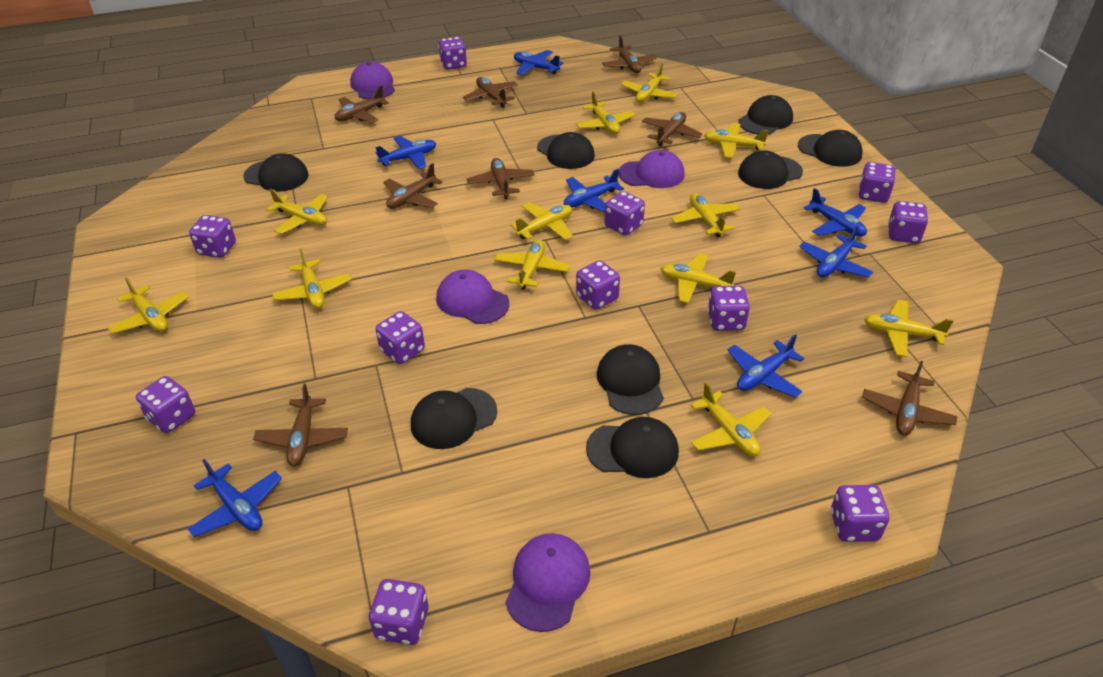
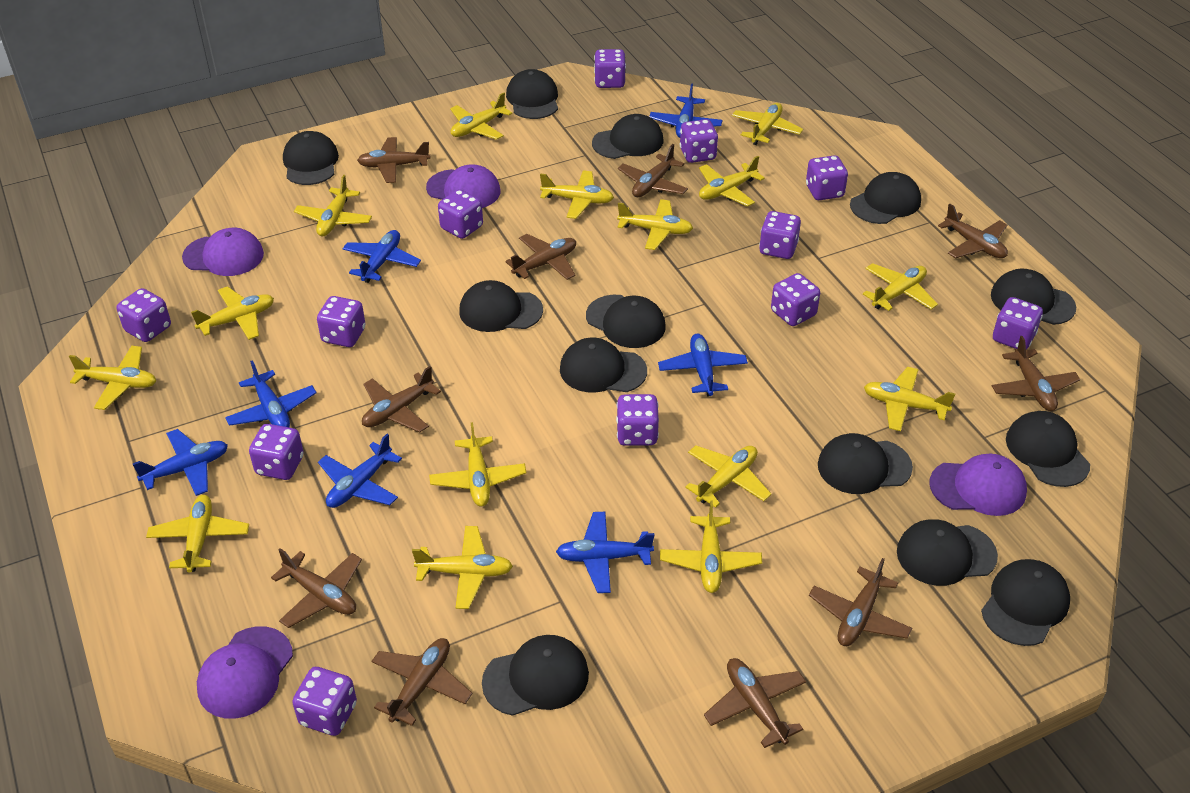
black cap: 8 -> 13
brown plane: 8 -> 10
purple dice: 11 -> 12
yellow plane: 12 -> 15

